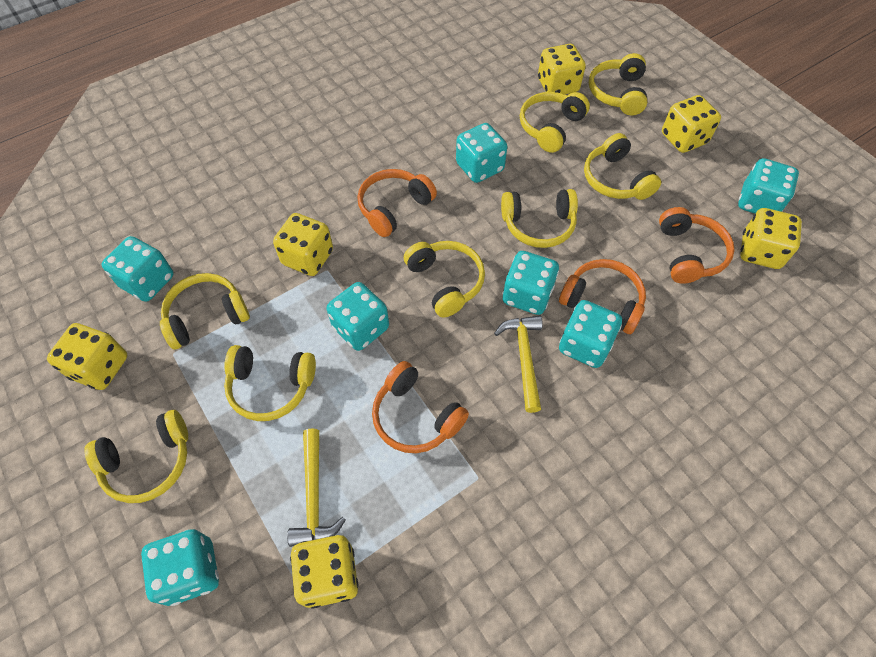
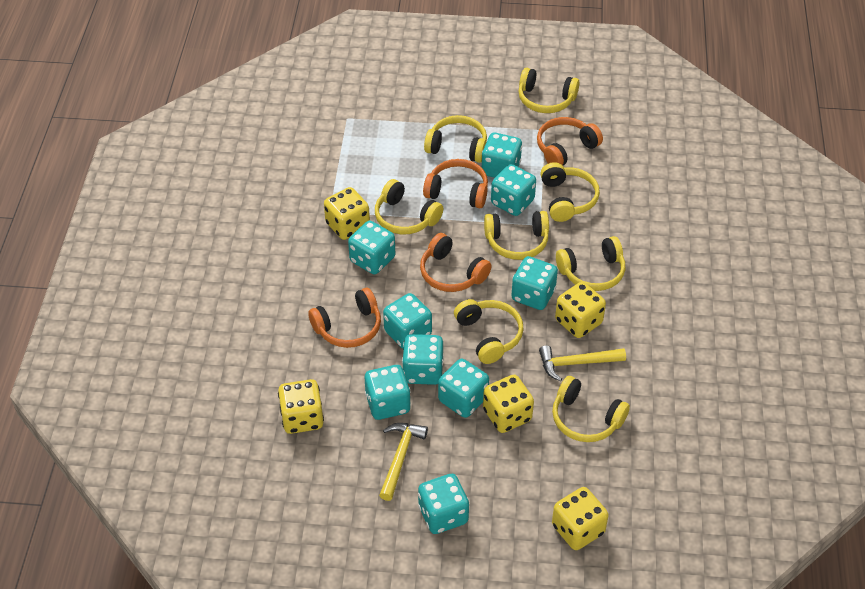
turquoise dice: 7 -> 9
yellow dice: 6 -> 5

